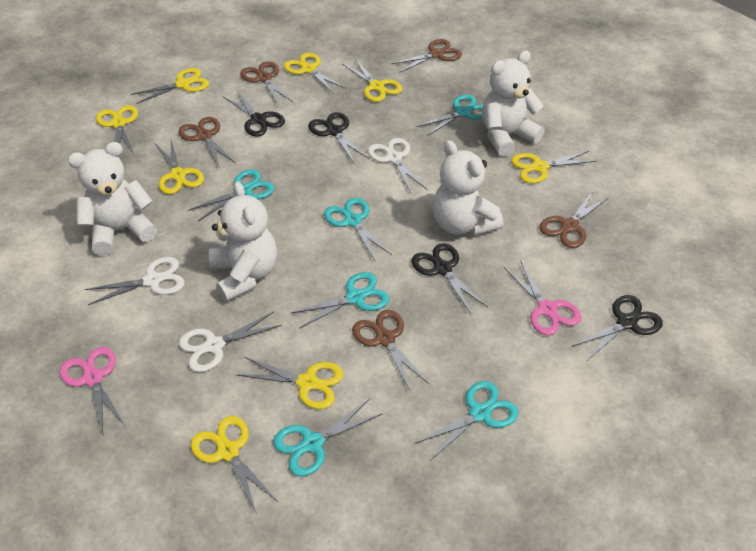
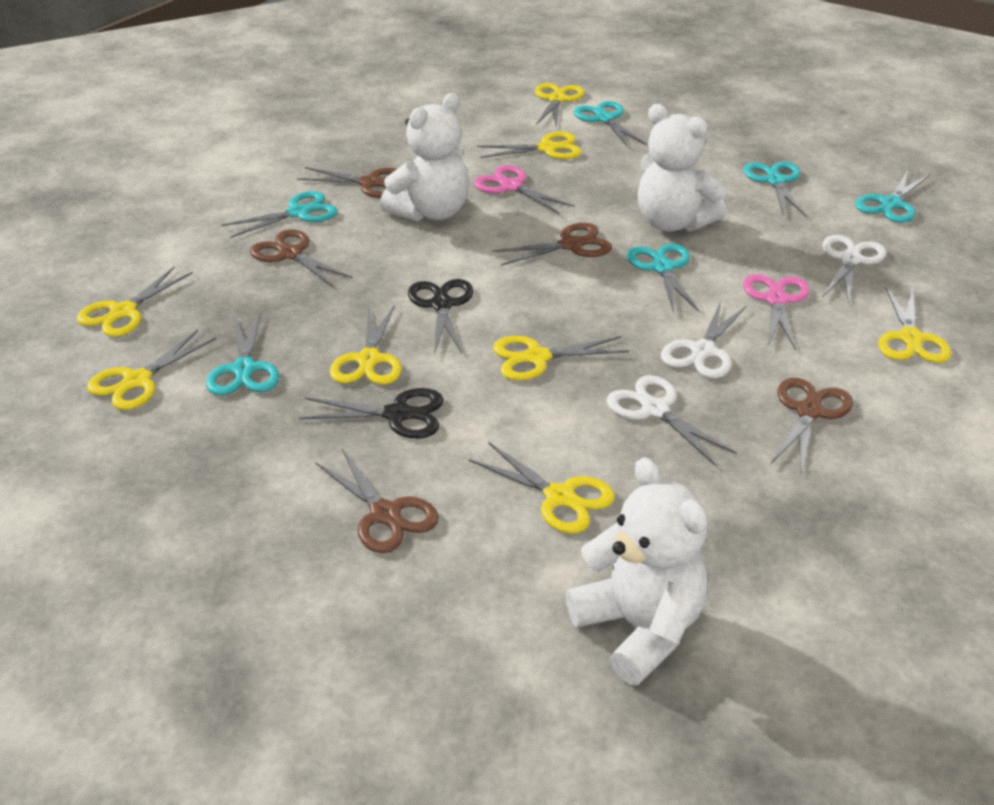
black scissors: 4 -> 2
white teddy bear: 4 -> 3

